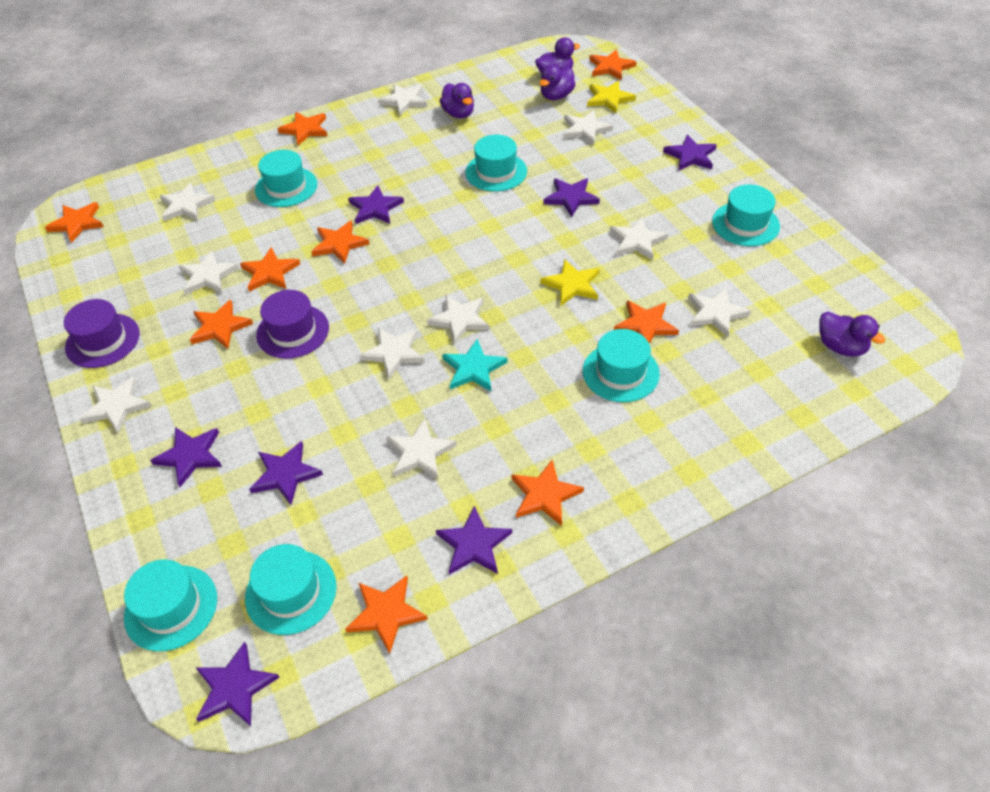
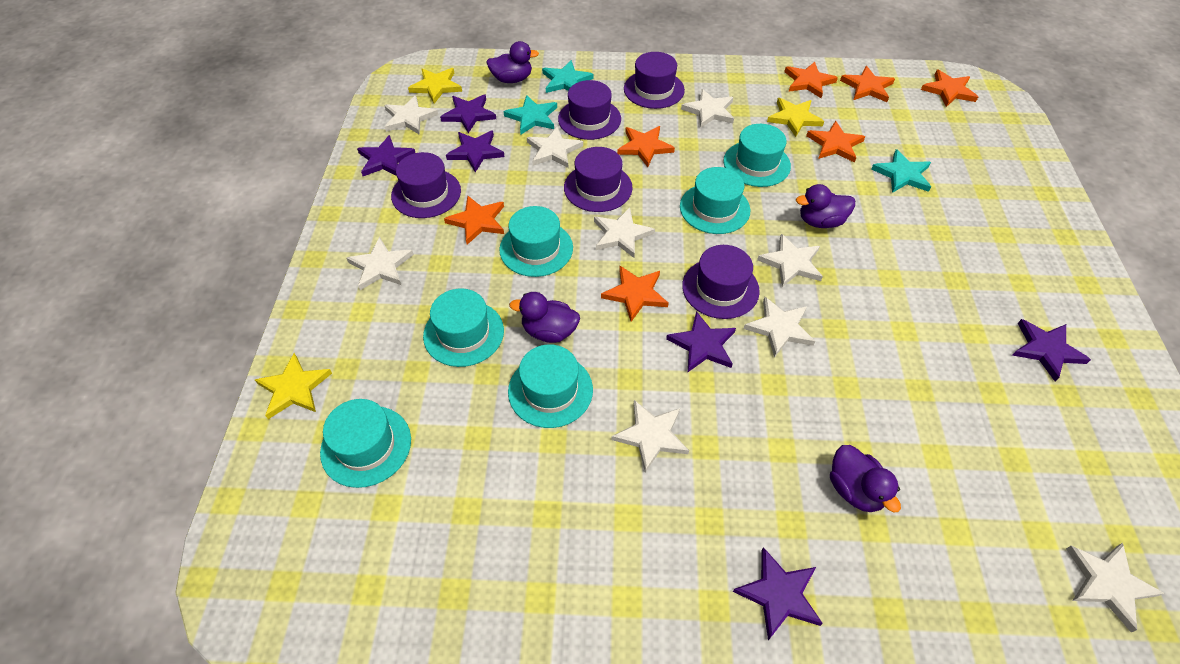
orange star: 9 -> 7
purple hat: 2 -> 5
purple star: 7 -> 6
turquoise star: 1 -> 3
white star: 10 -> 9
yellow star: 2 -> 3

